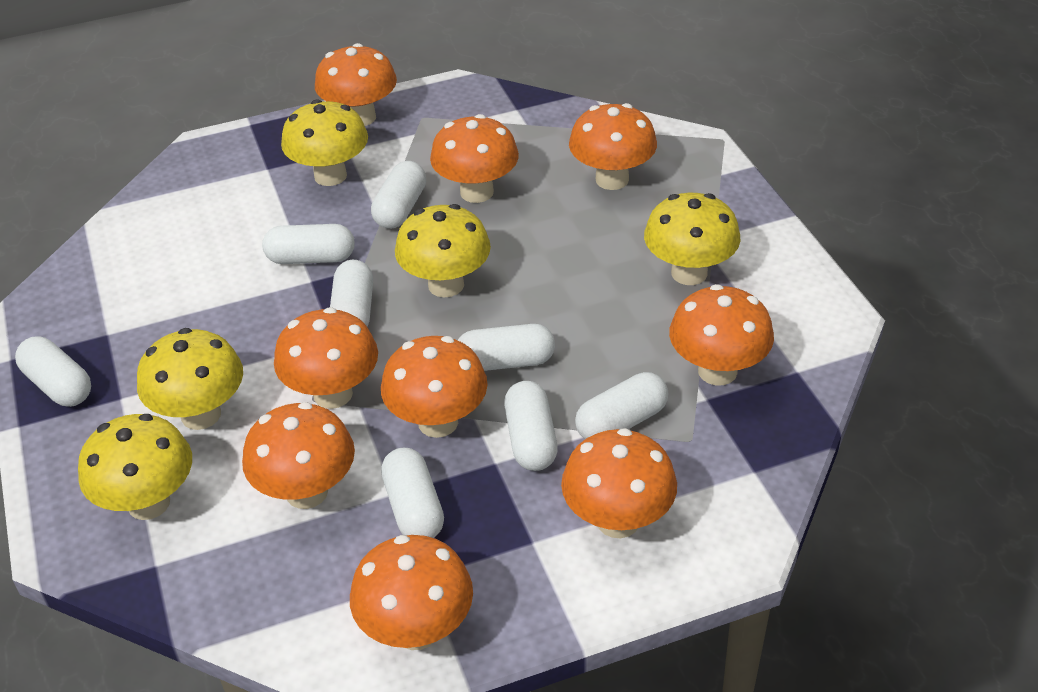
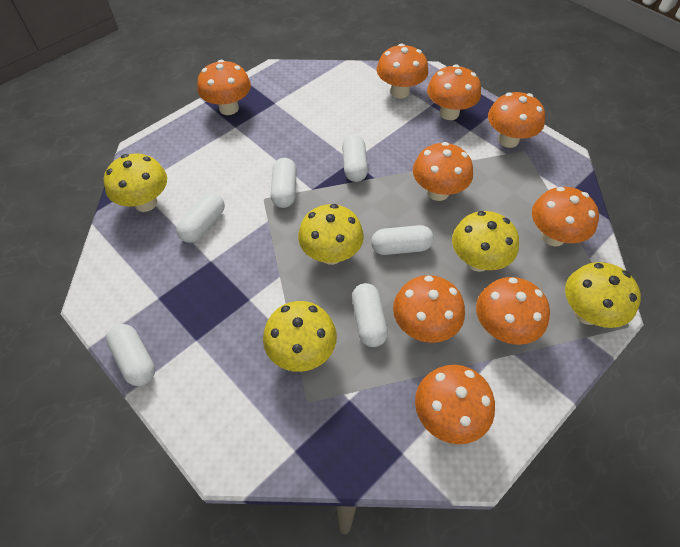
white capsule: 8 -> 6

